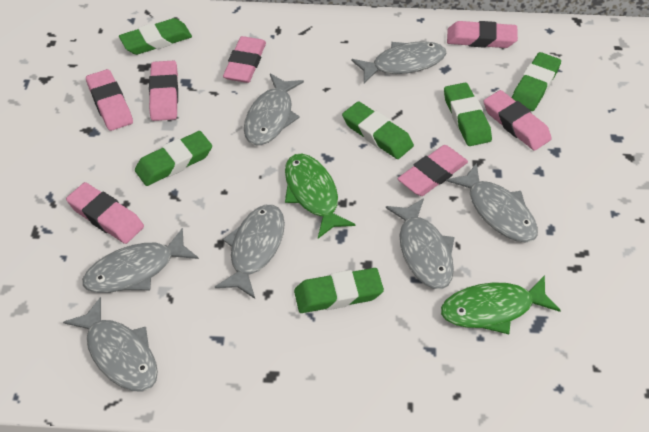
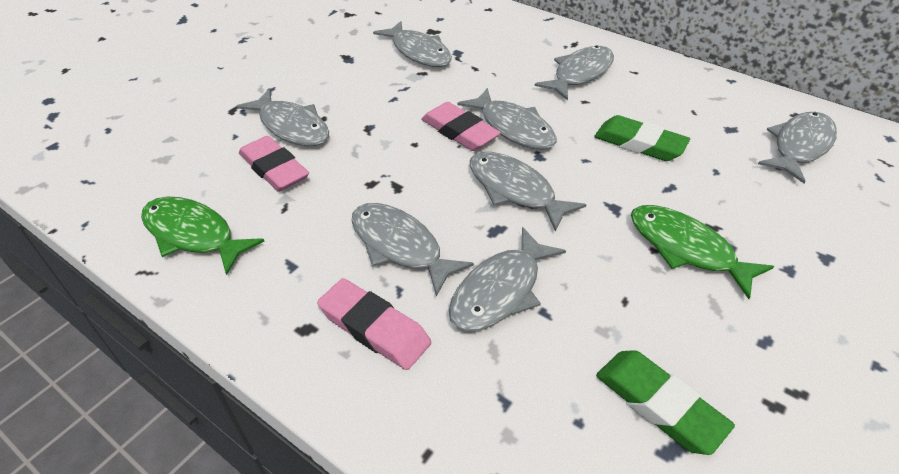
green eraser: 6 -> 2
grey fish: 7 -> 8
pink eraser: 7 -> 3

